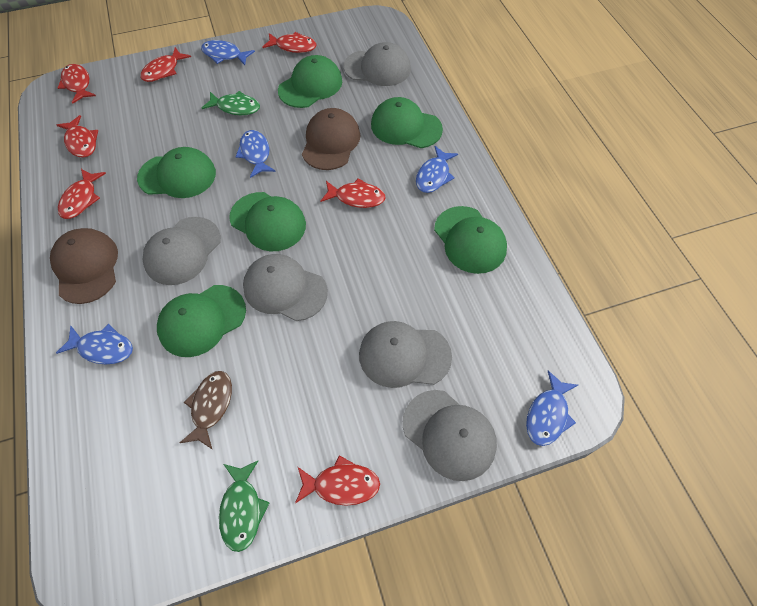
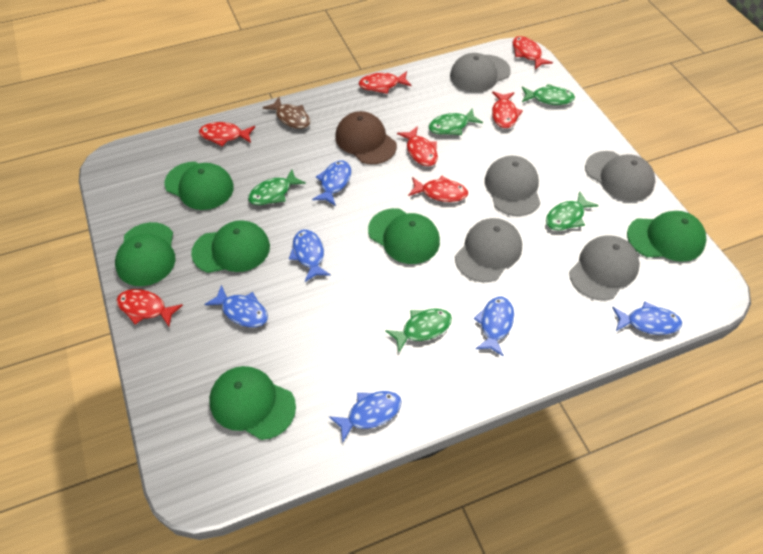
blue fish: 5 -> 6
brown cap: 2 -> 1
green fish: 2 -> 5

